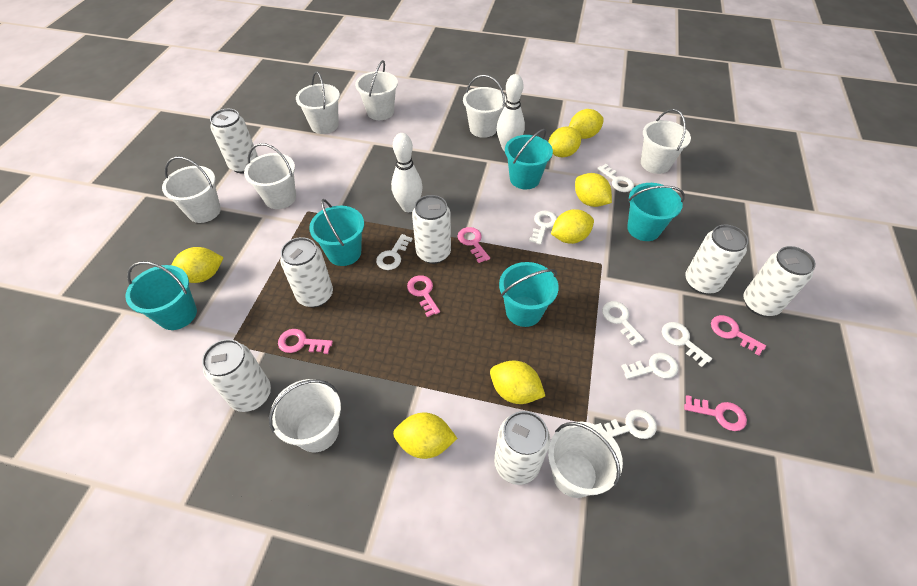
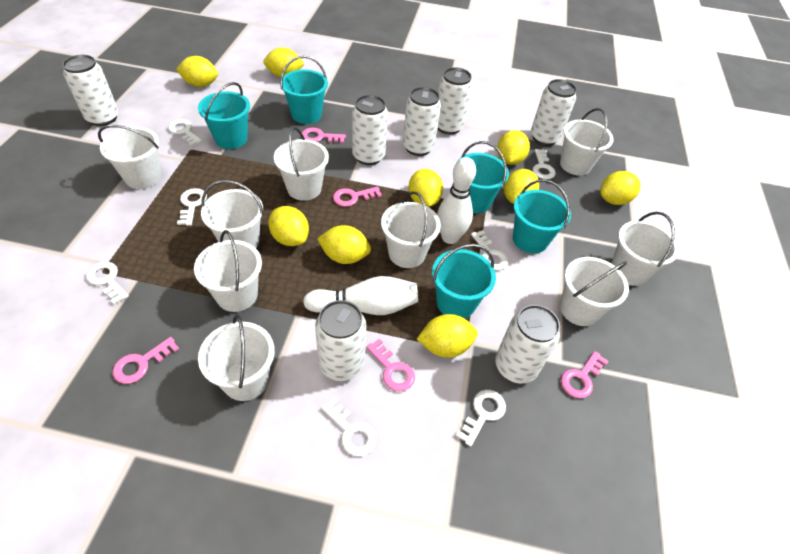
white bucket: 8 -> 9
yellow lemon: 7 -> 9

